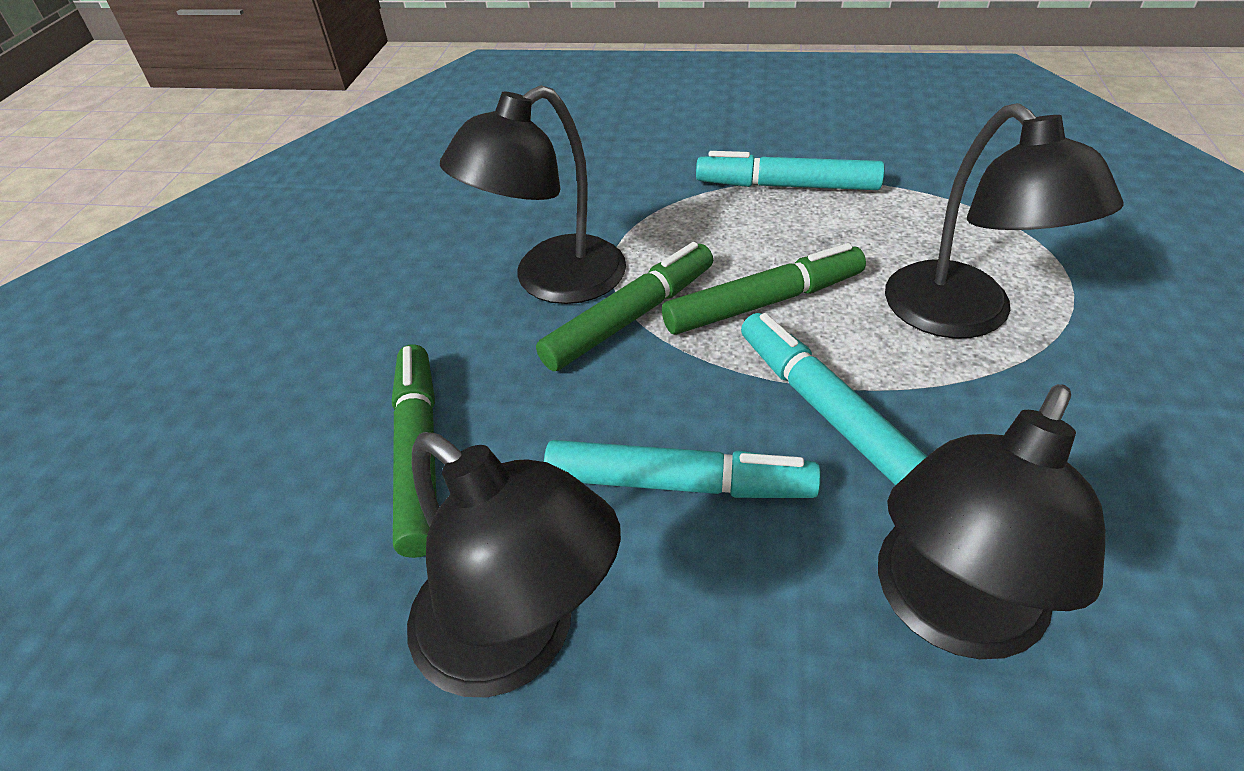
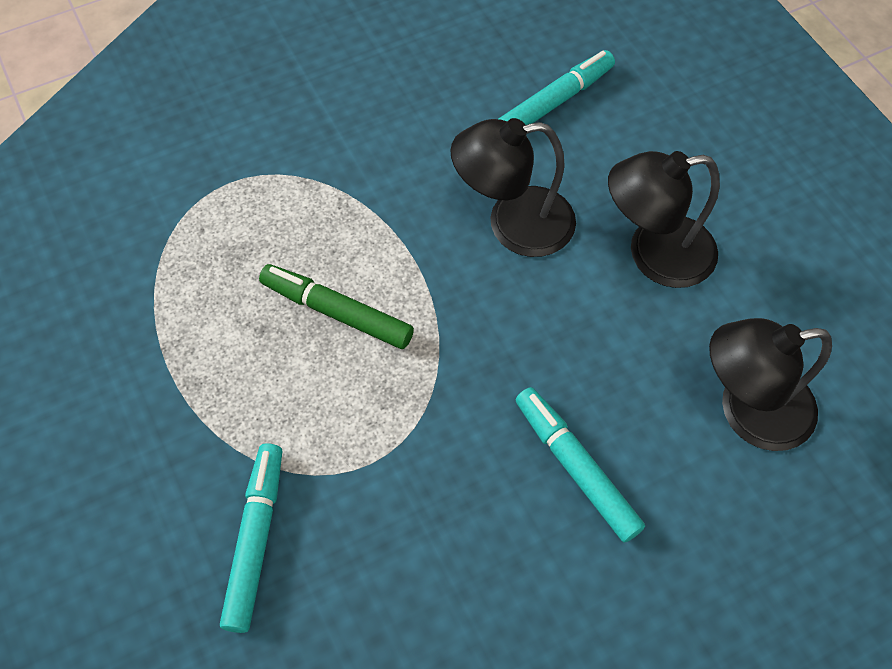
black lamp: 4 -> 3
green marker: 3 -> 1

